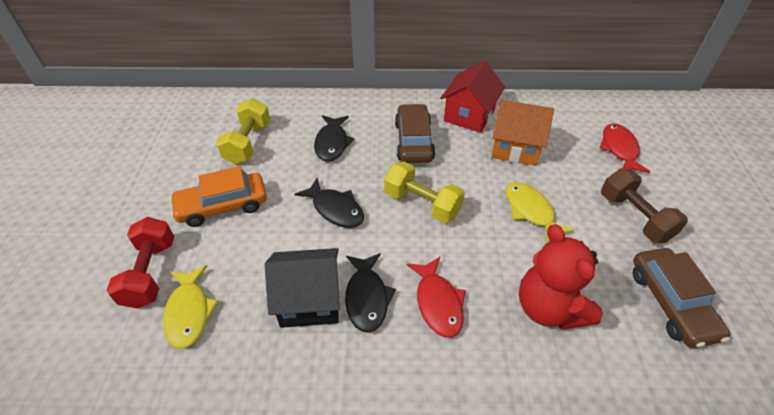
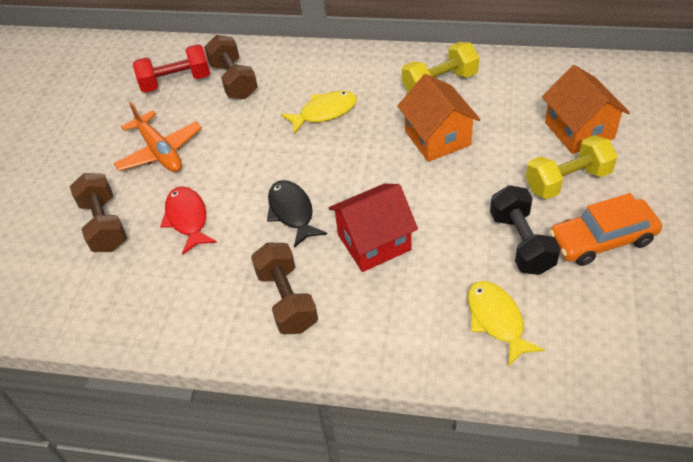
black dumbbell: 0 -> 1
black fish: 3 -> 1
black house: 1 -> 0
brown car: 2 -> 0
brown dumbbell: 1 -> 3
orange house: 1 -> 2
orange plane: 0 -> 1
red fish: 2 -> 1
red teddy bear: 1 -> 0

